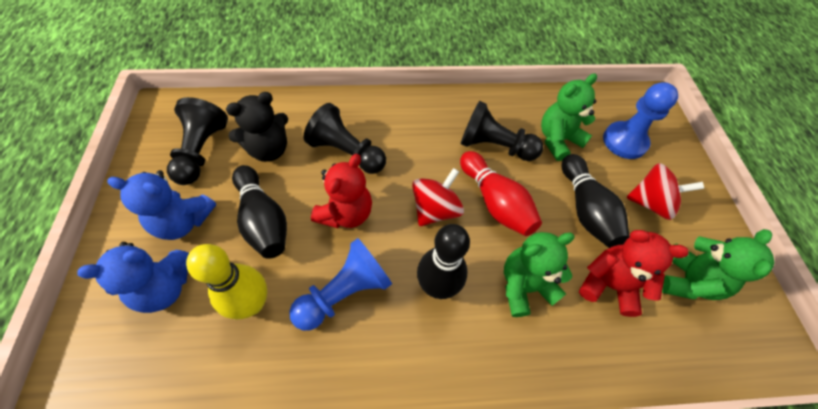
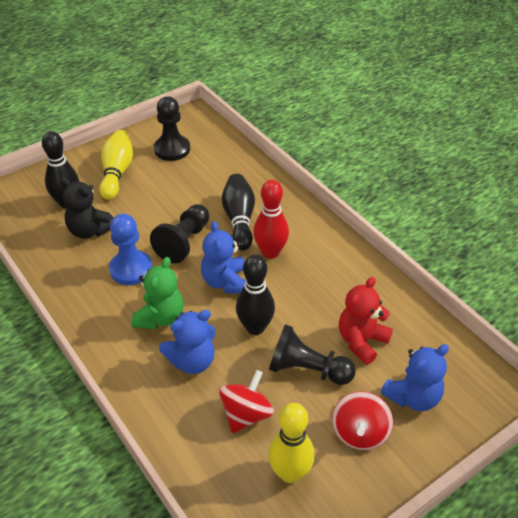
blue pawn: 2 -> 1
blue teddy bear: 2 -> 3
green teddy bear: 3 -> 1
red teddy bear: 2 -> 1
yellow bowling pin: 1 -> 2

